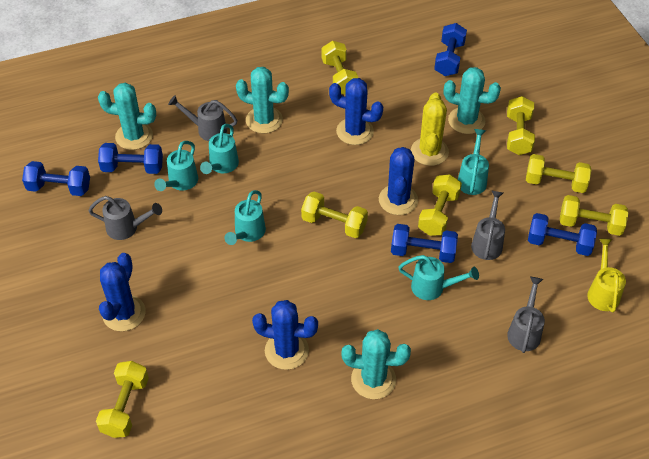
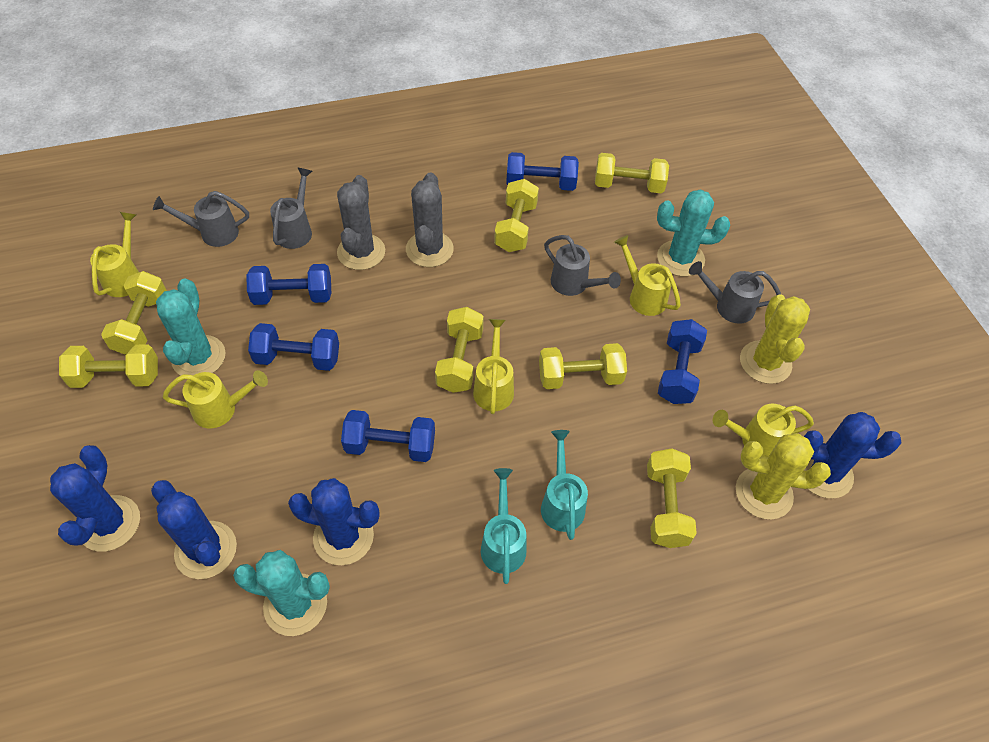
grey cactus: 0 -> 2
turquoise cactus: 4 -> 3
turquoise watering can: 5 -> 2
yellow cactus: 1 -> 2
yellow watering can: 1 -> 5

